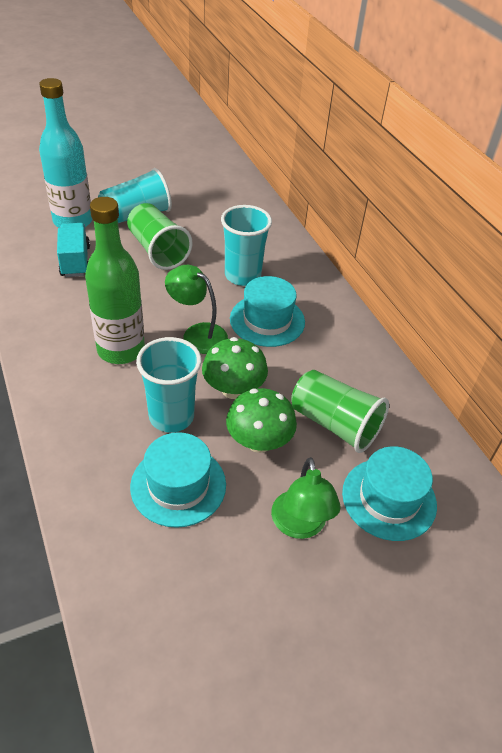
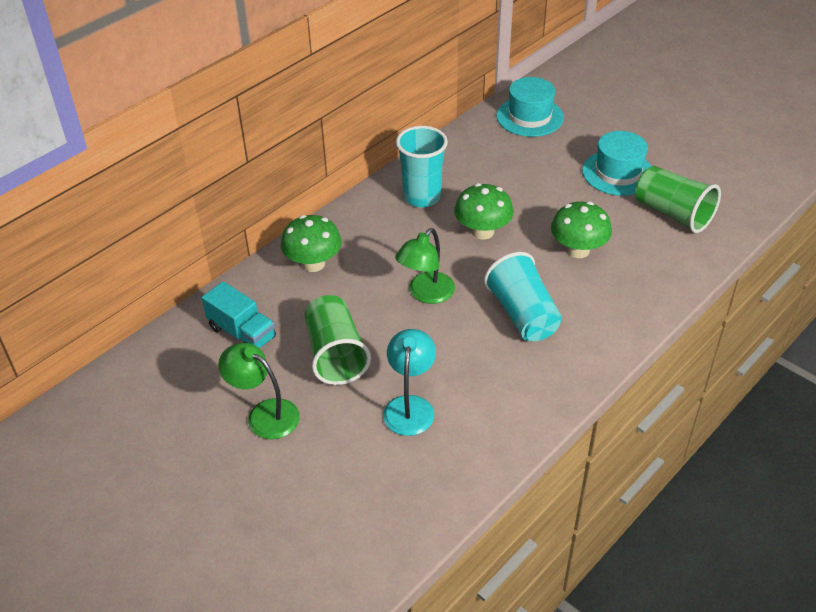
green bottle: 1 -> 0
green mushroom: 2 -> 3
turquoise bottle: 1 -> 0
turquoise cup: 3 -> 2
turquoise hat: 3 -> 2
turquoise lamp: 0 -> 1

